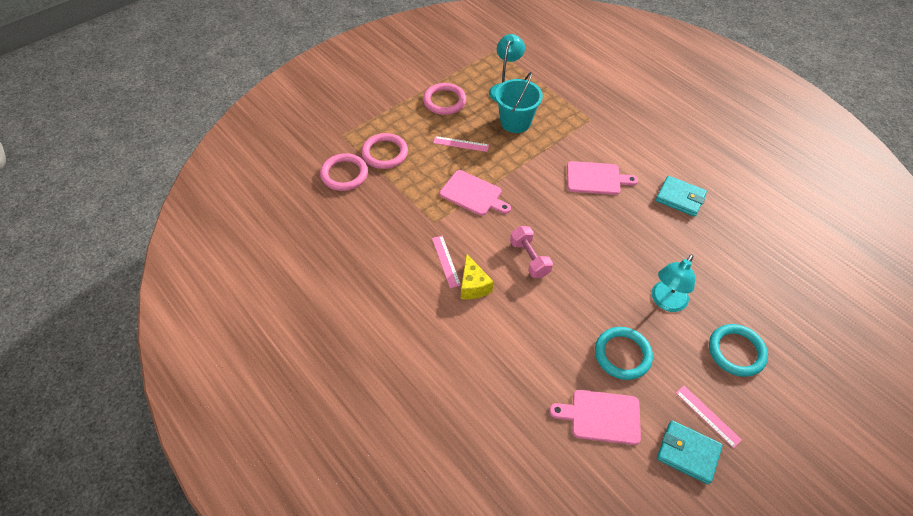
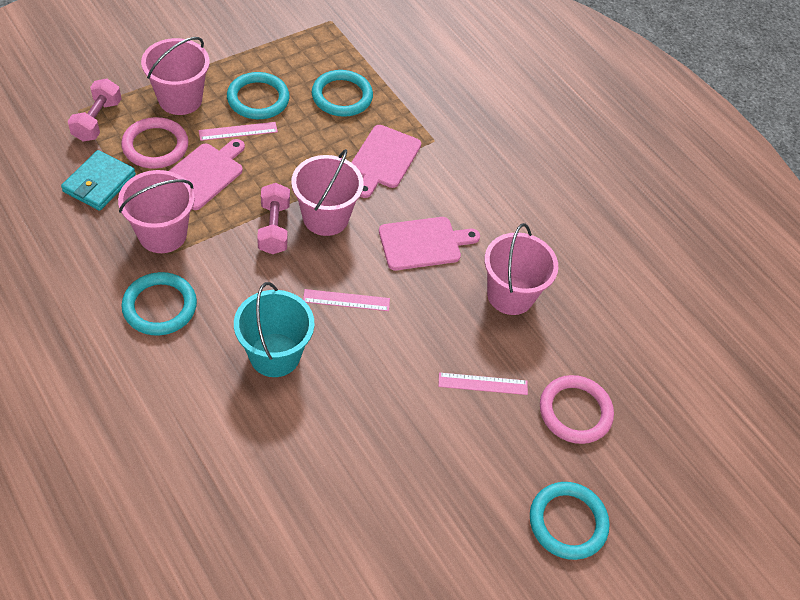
pink bucket: 0 -> 4
pink dumbbell: 1 -> 2
pink ring: 3 -> 2
turquoise lamp: 2 -> 0
turquoise ring: 2 -> 4
turquoise wallet: 2 -> 1
yellow cheese: 1 -> 0

